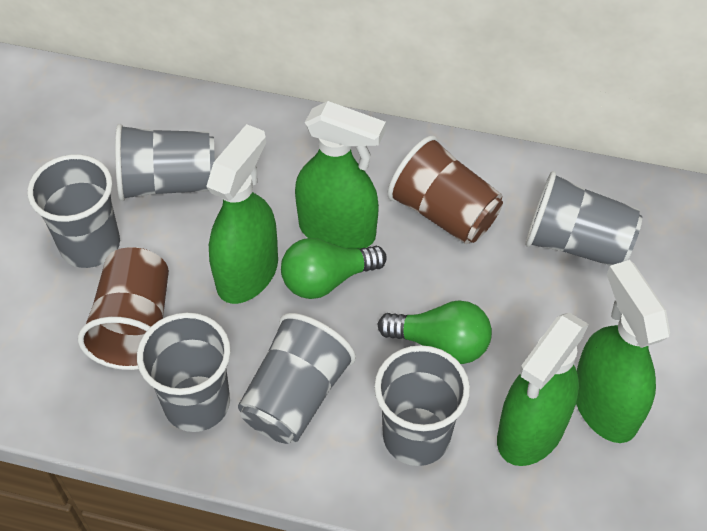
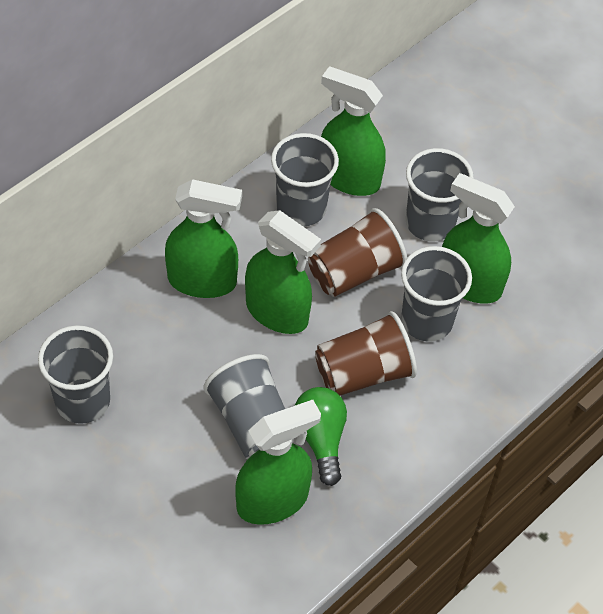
green light bulb: 2 -> 1
green spray bottle: 4 -> 5
grey cup: 6 -> 5

